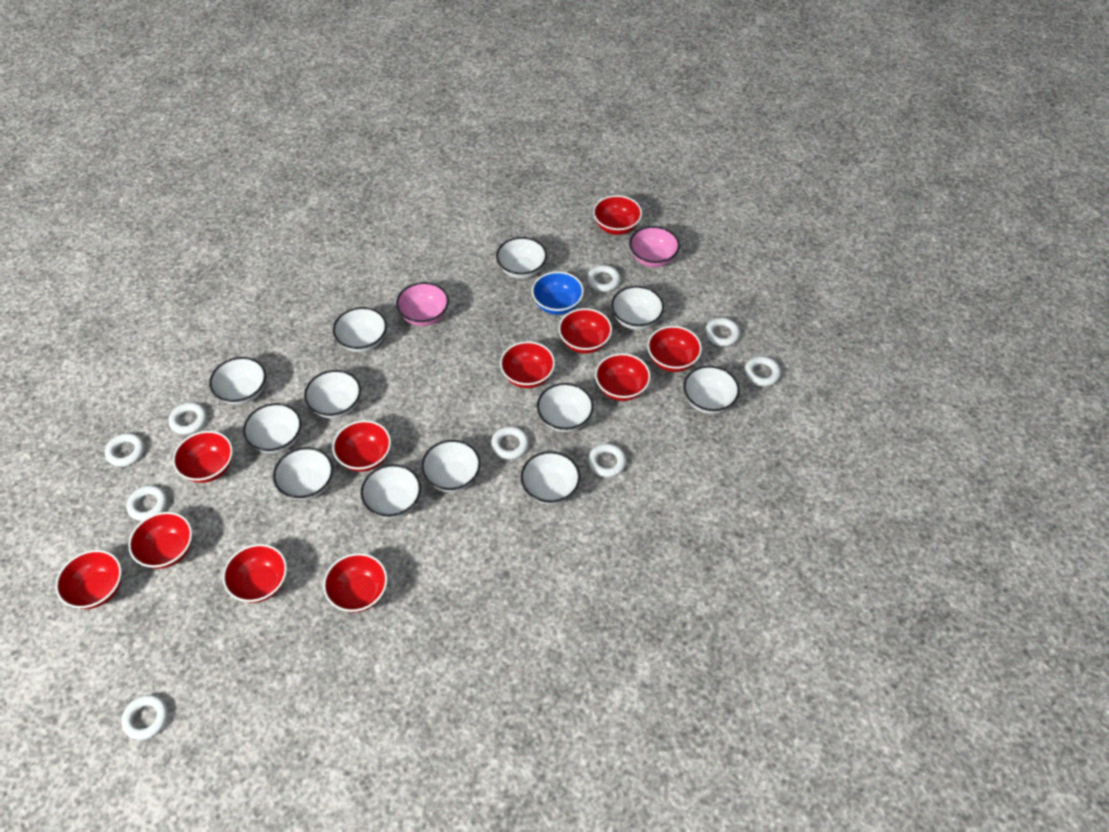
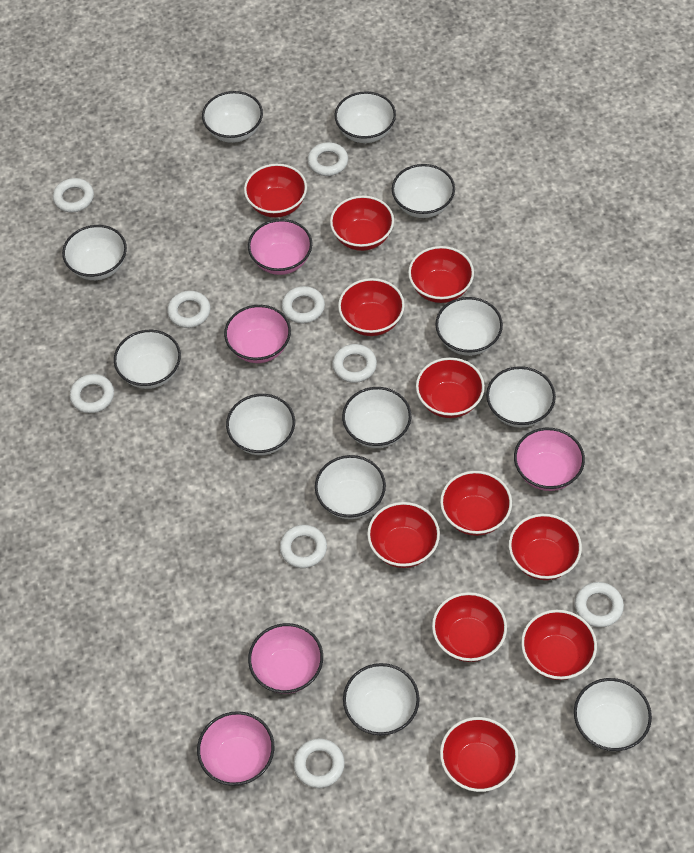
blue bowl: 1 -> 0
pink bowl: 2 -> 5

